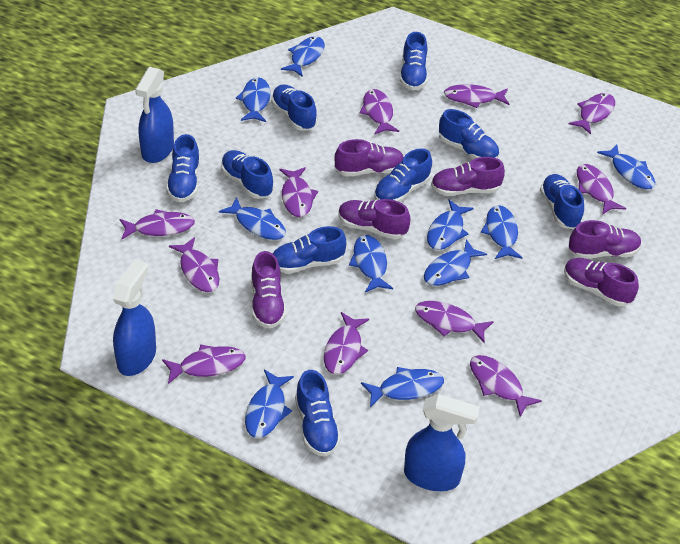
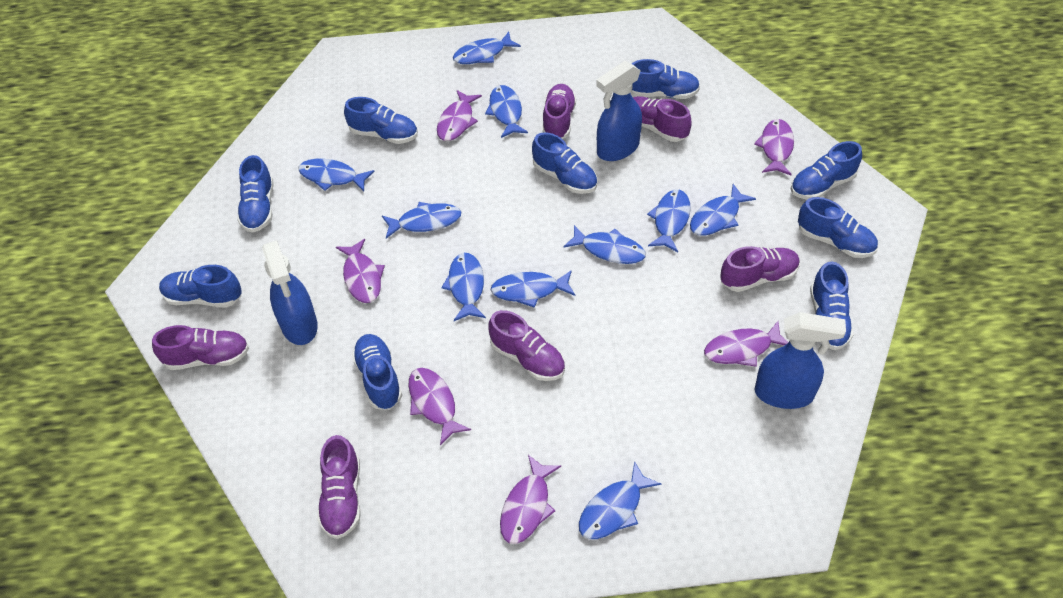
purple fish: 11 -> 6

